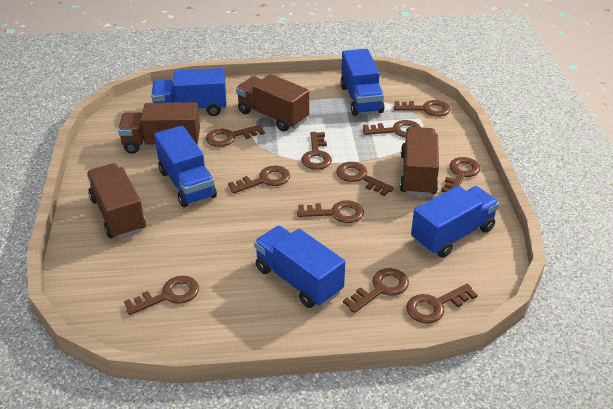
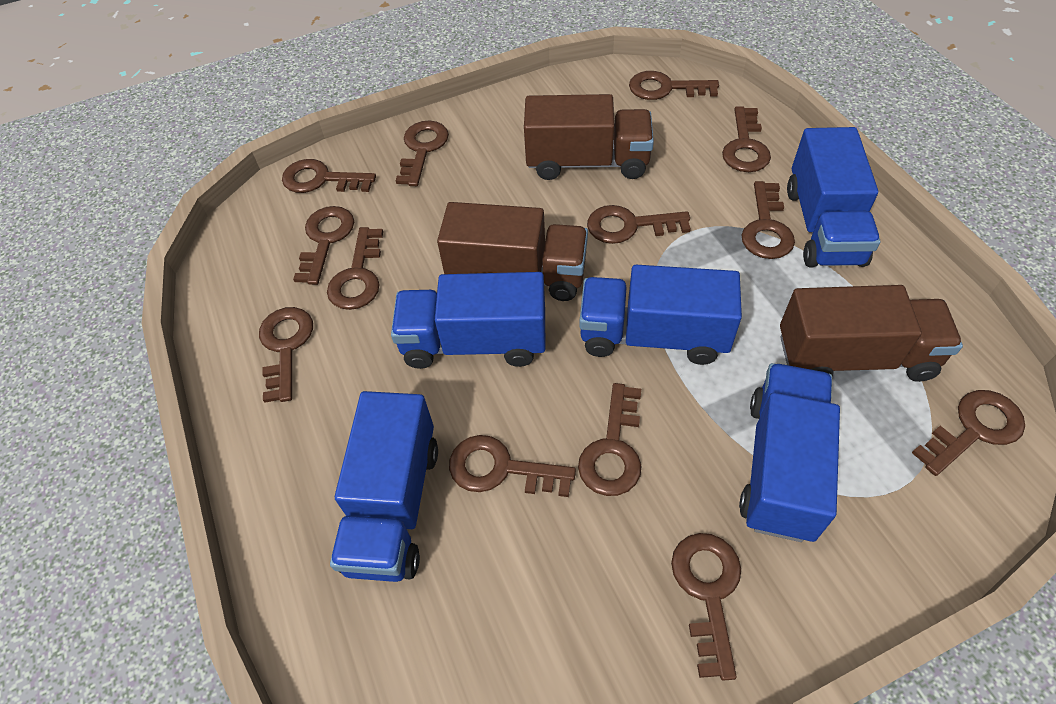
brown key: 11 -> 13
brown truck: 4 -> 3

